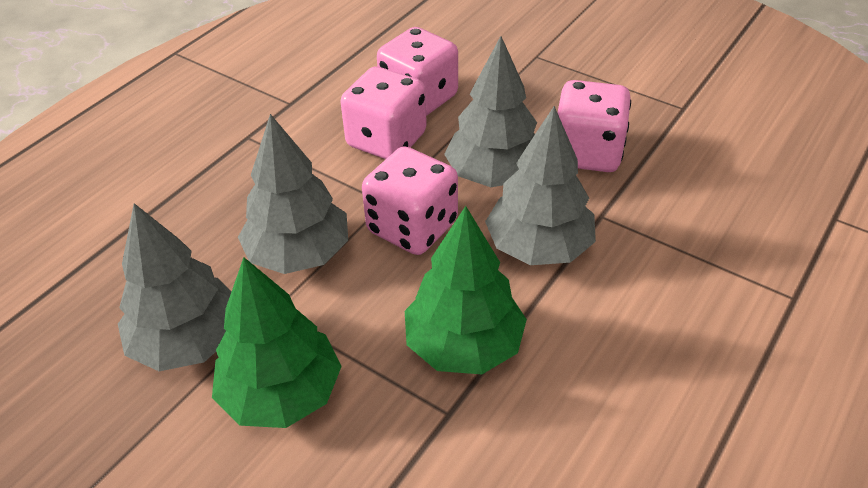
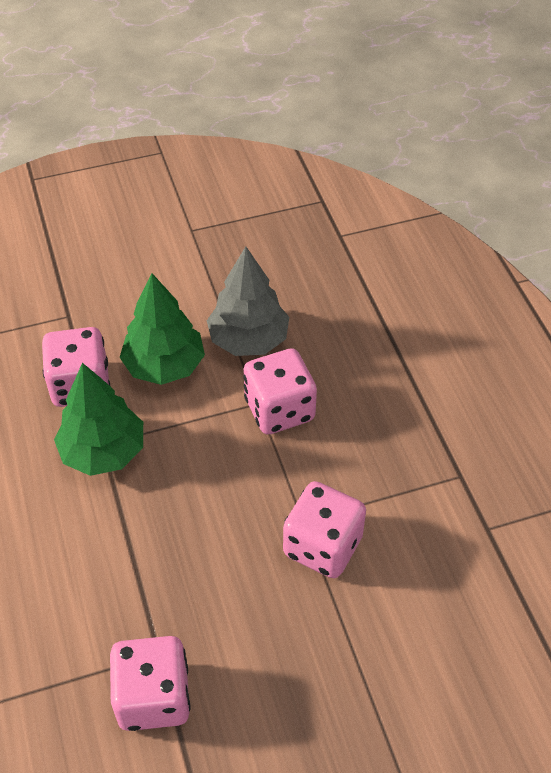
grey tree: 4 -> 1

